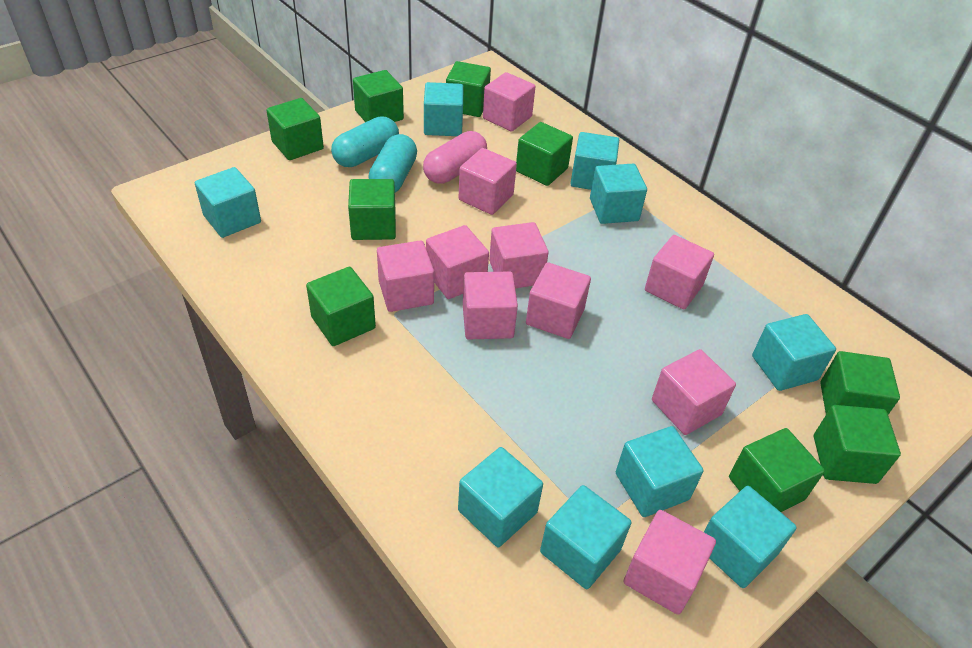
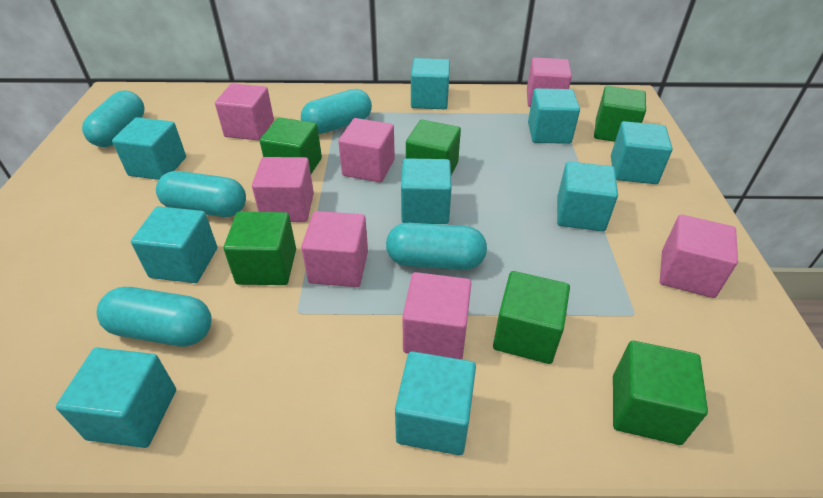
green cube: 9 -> 6
pink capsule: 1 -> 0
pink cube: 10 -> 7
turquoise capsule: 2 -> 5

